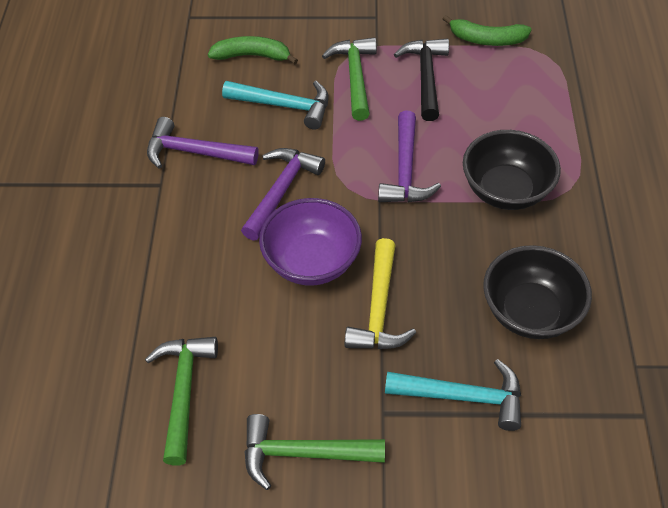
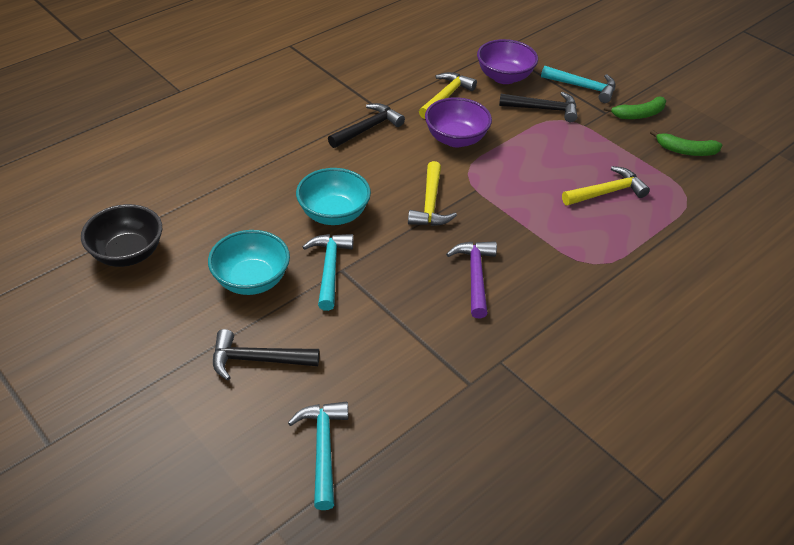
black bowl: 2 -> 1
black hammer: 1 -> 3
green hammer: 3 -> 0
purple bowl: 1 -> 2
purple hammer: 3 -> 1
turquoise bowl: 0 -> 2
turquoise hammer: 2 -> 3
yellow hammer: 1 -> 3

